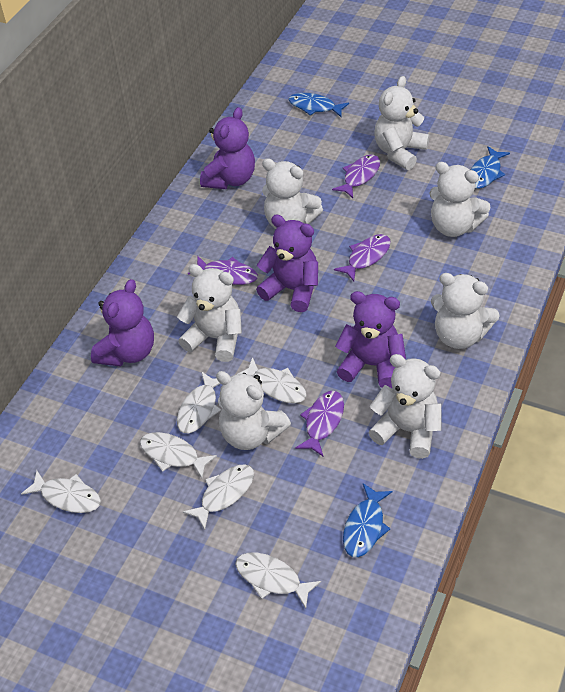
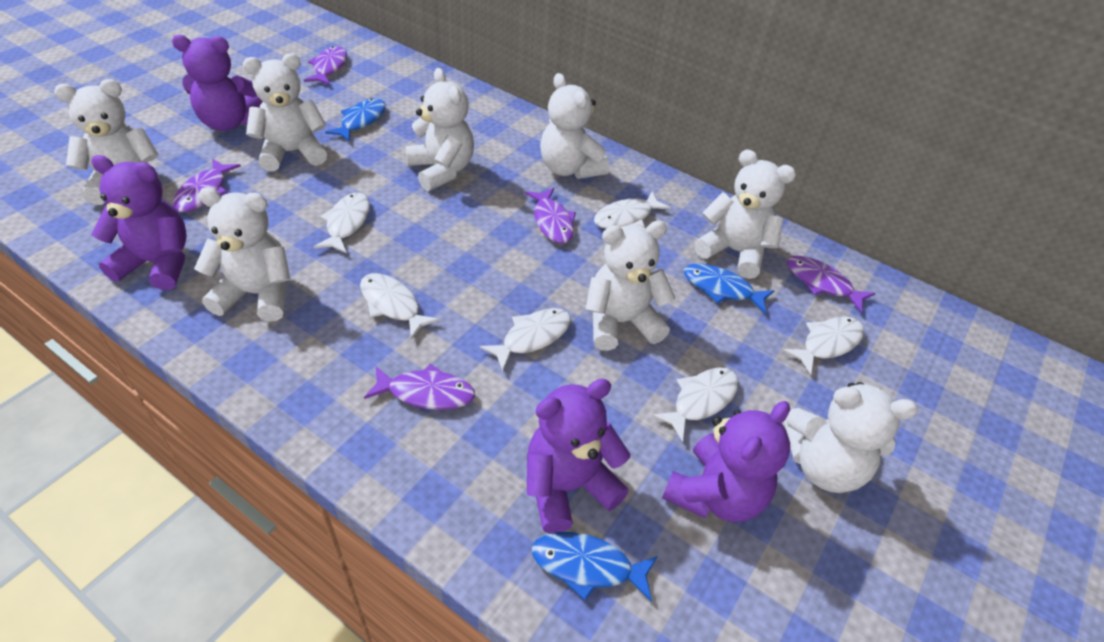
purple fish: 4 -> 5
white teddy bear: 7 -> 8

